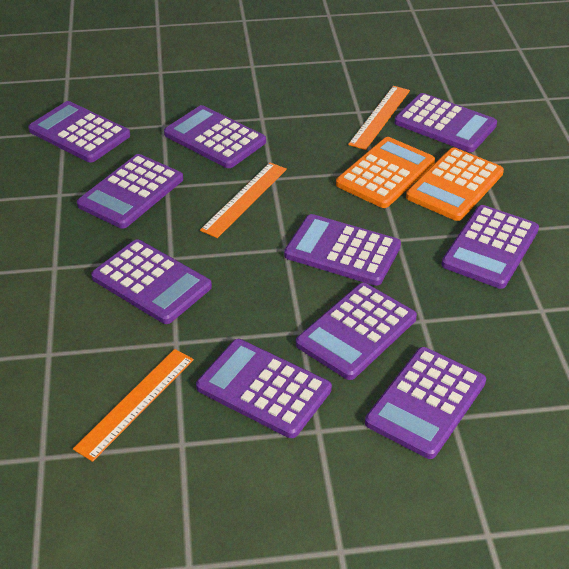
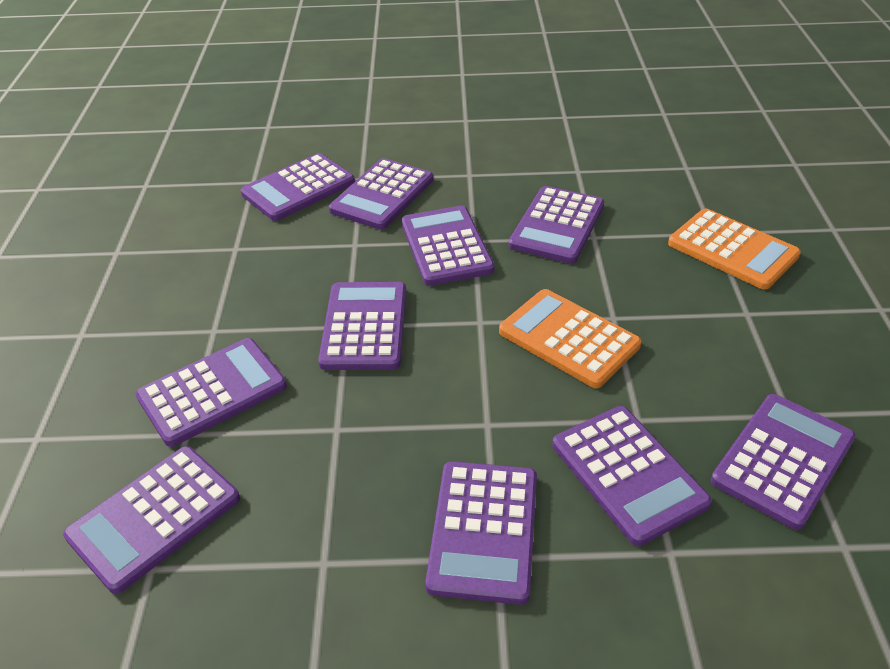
orange ruler: 3 -> 0

